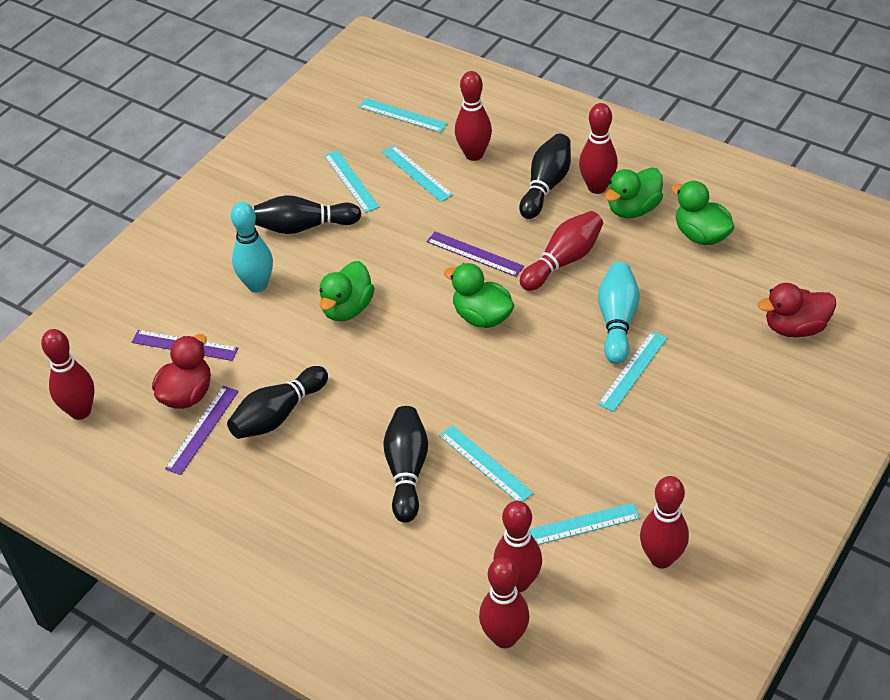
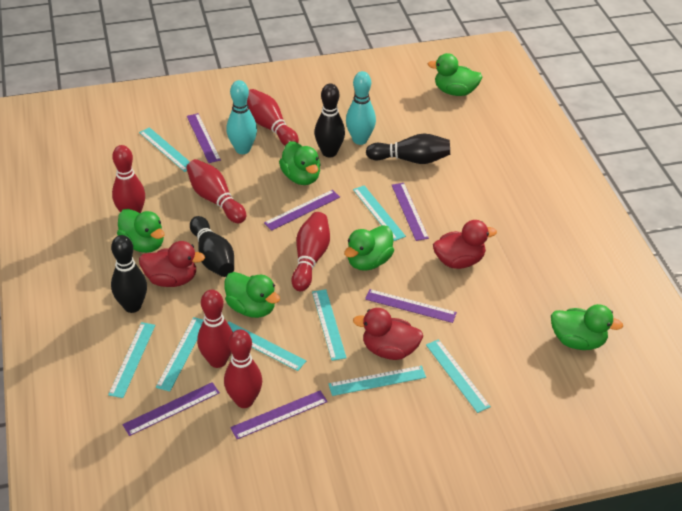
green duck: 4 -> 6
purple ruler: 3 -> 6
red bowling pin: 7 -> 6
red duck: 2 -> 3
turquoise ruler: 6 -> 8

